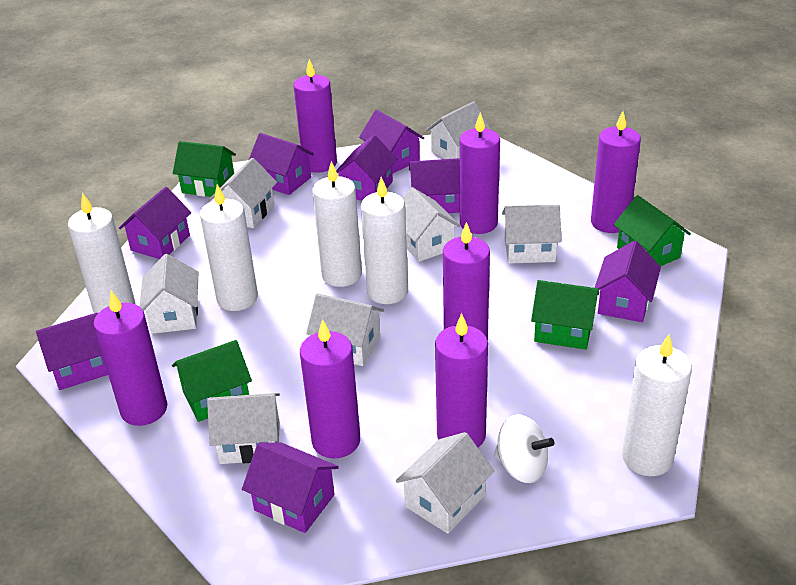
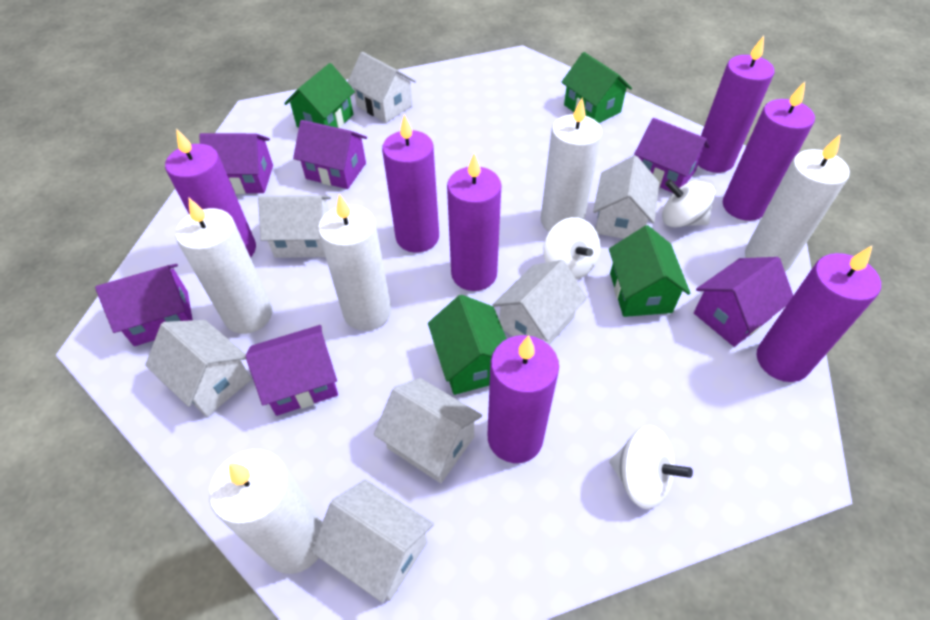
purple house: 8 -> 6
white house: 8 -> 7
white spinning top: 1 -> 3

